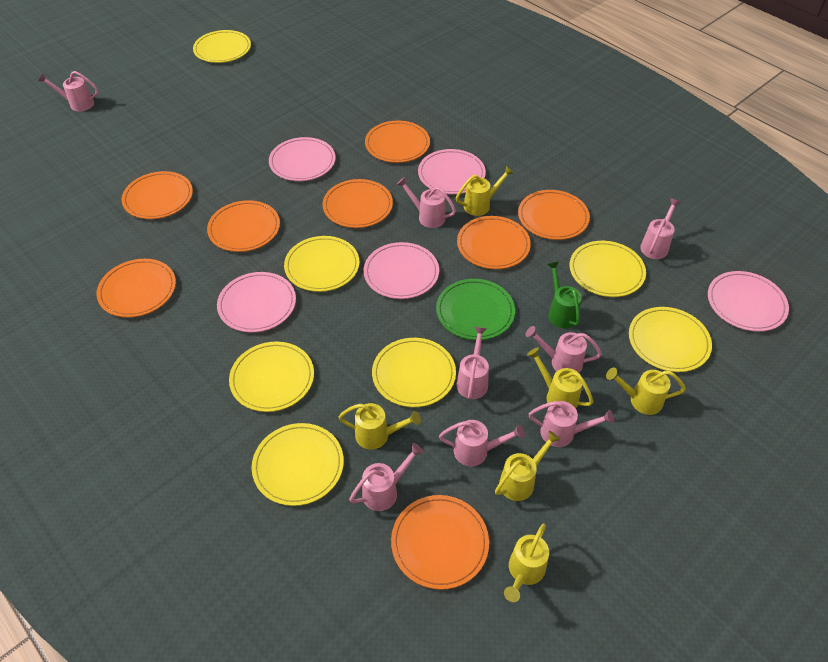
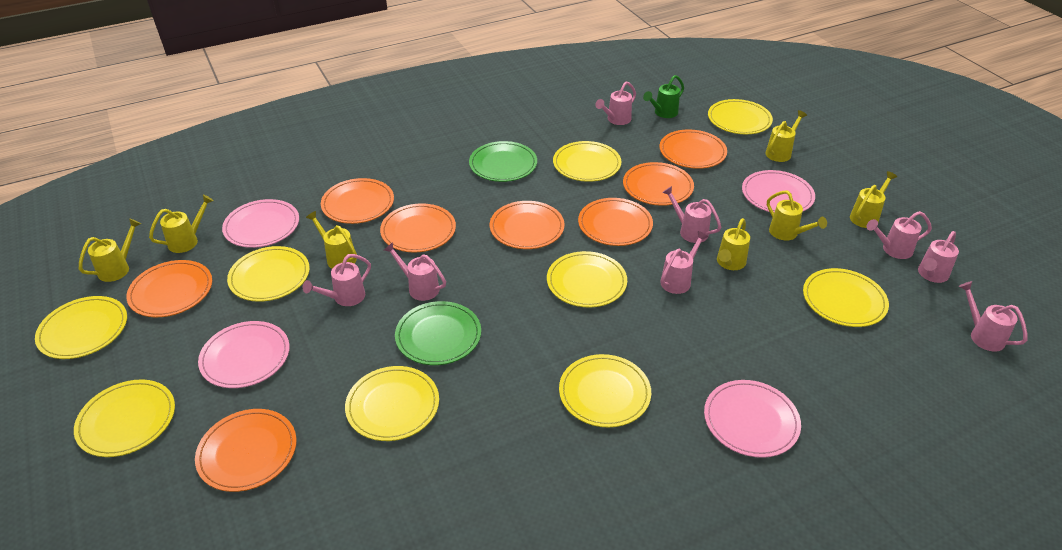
green plate: 1 -> 2
pink plate: 5 -> 4
yellow plate: 7 -> 9
yellow watering can: 6 -> 7

